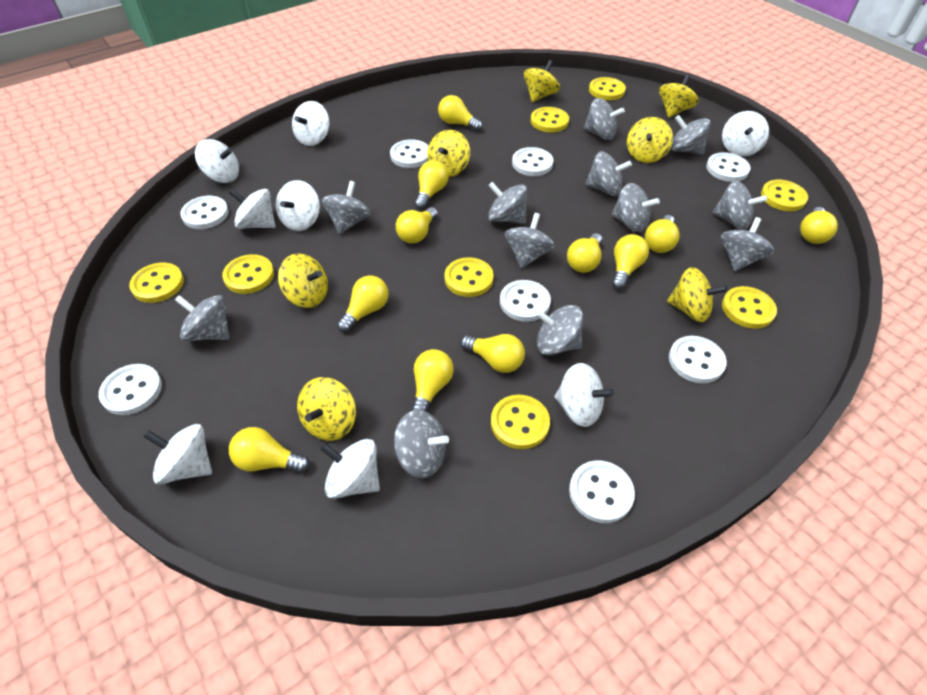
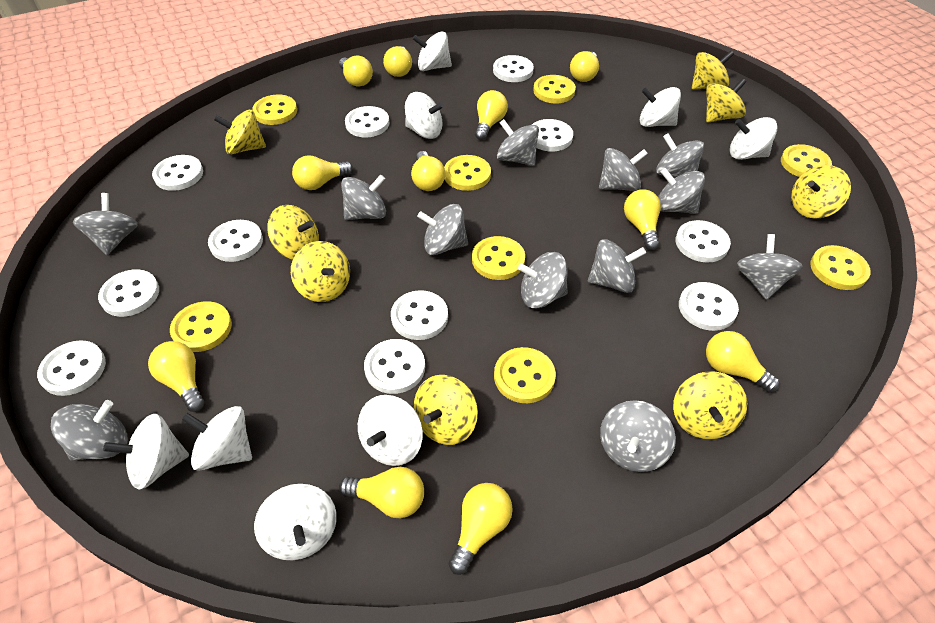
white button: 8 -> 11
yellow spinning top: 7 -> 8

